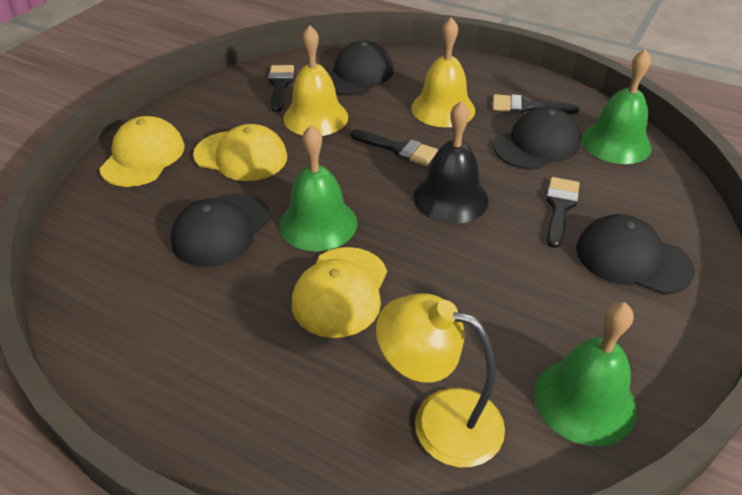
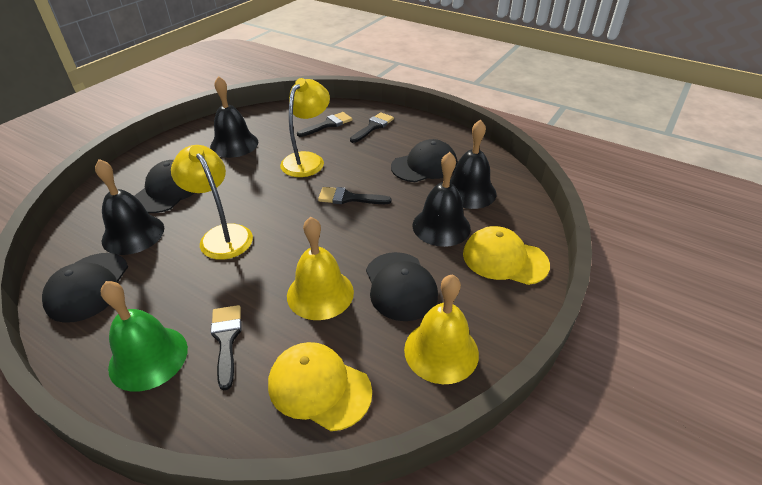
black bell: 1 -> 4
green bell: 3 -> 1
yellow cap: 3 -> 2
yellow lamp: 1 -> 2

